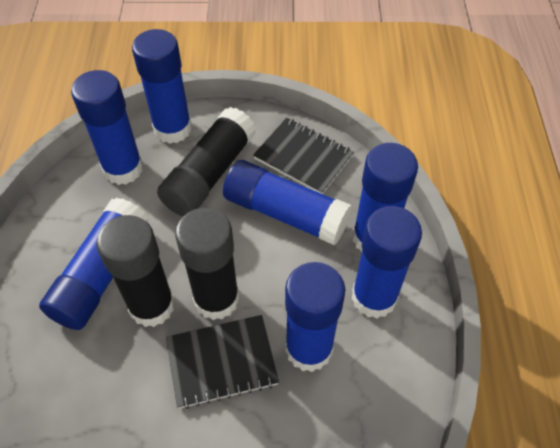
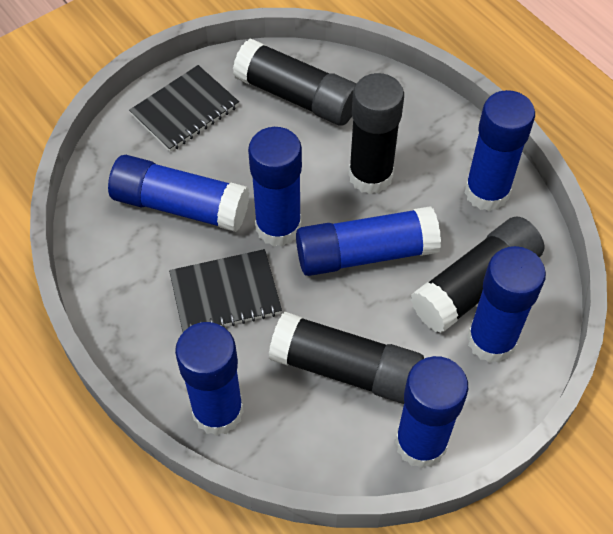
black glue stick: 3 -> 4

